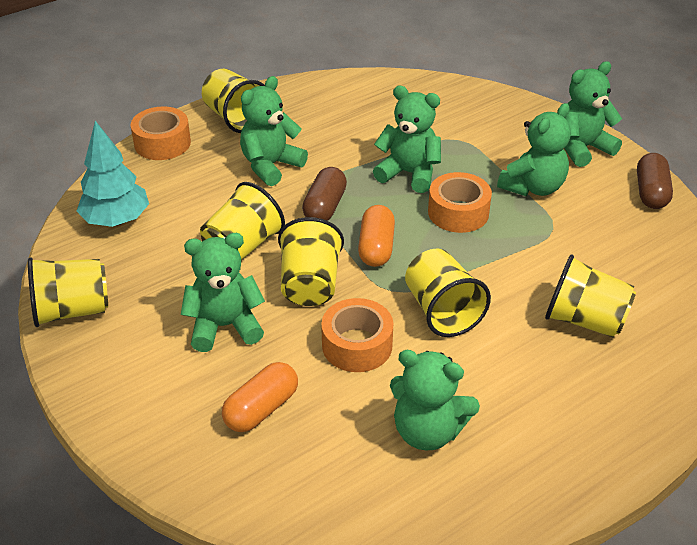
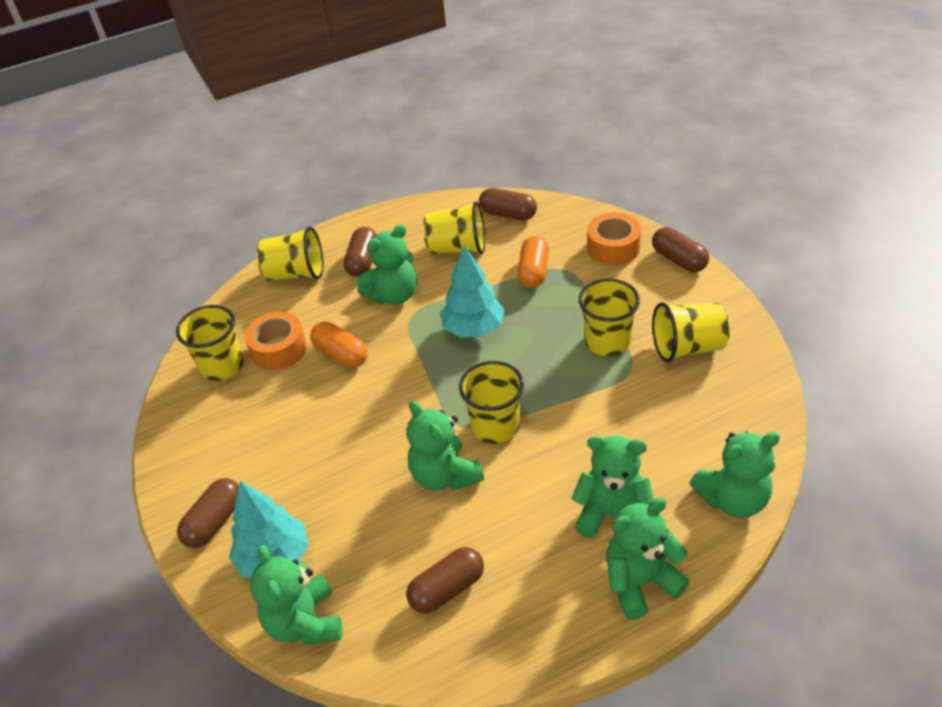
brown capsule: 2 -> 5
orange tape: 3 -> 2
turquoise tree: 1 -> 2

